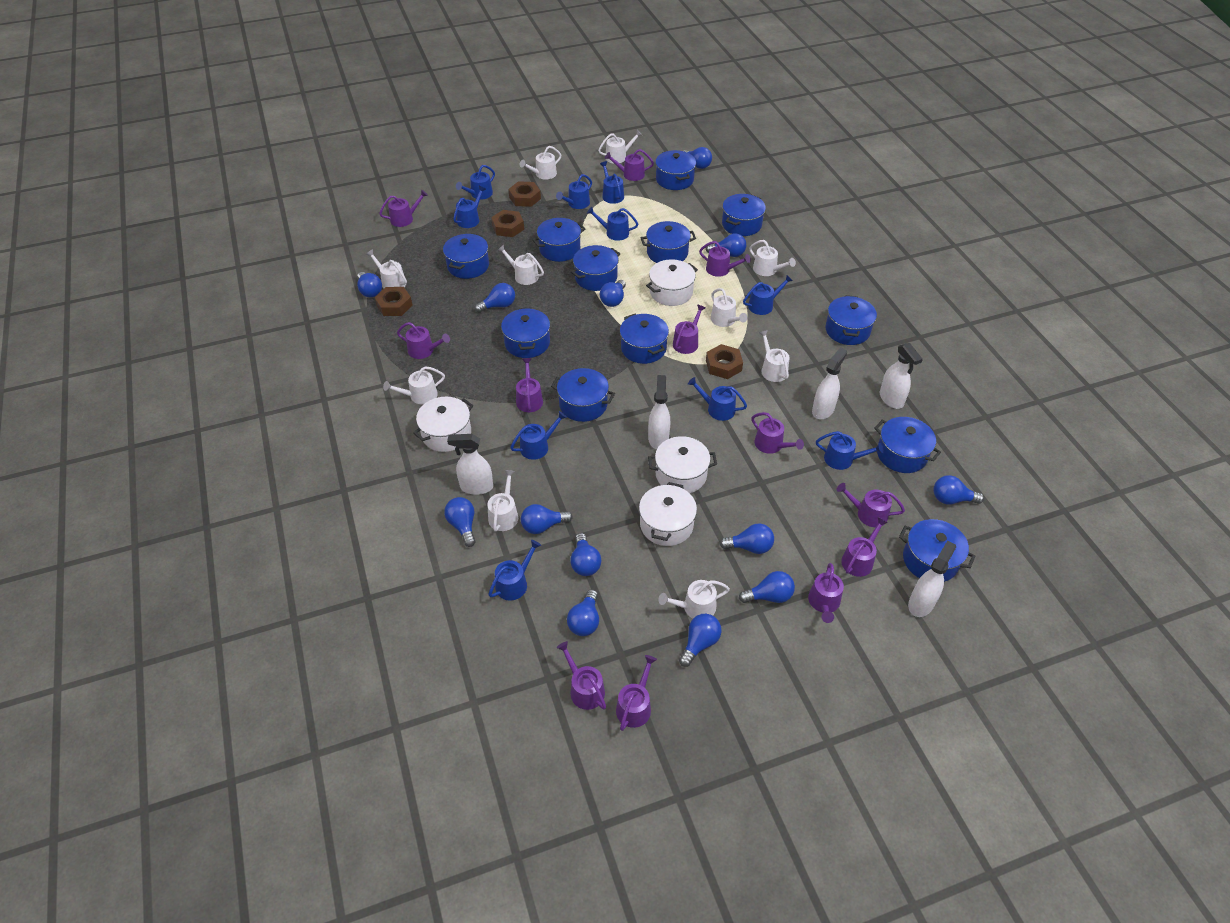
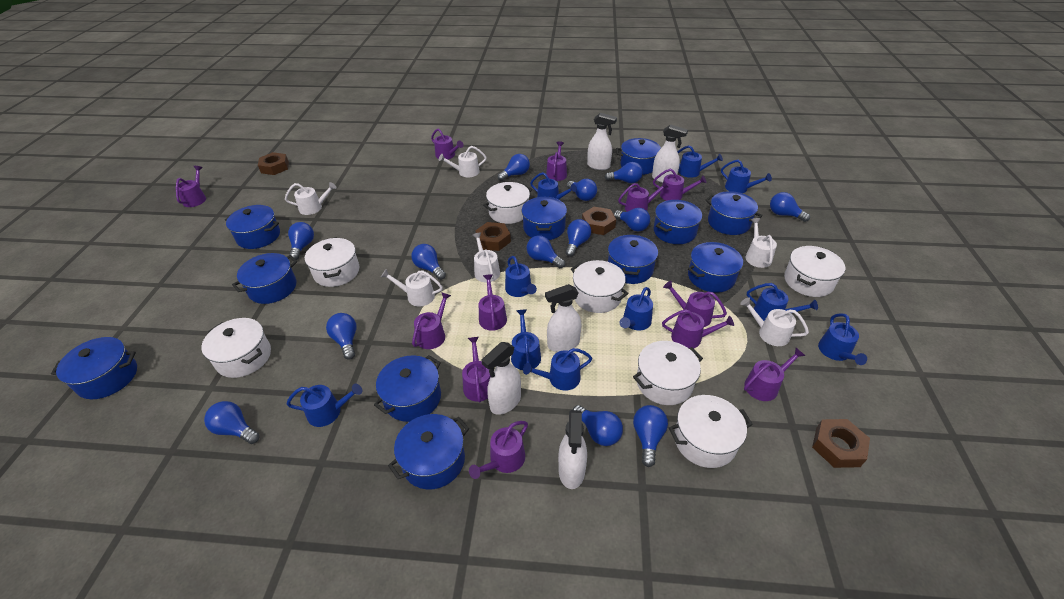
blue pot: 12 -> 11
white pot: 4 -> 7
white watering can: 10 -> 6

